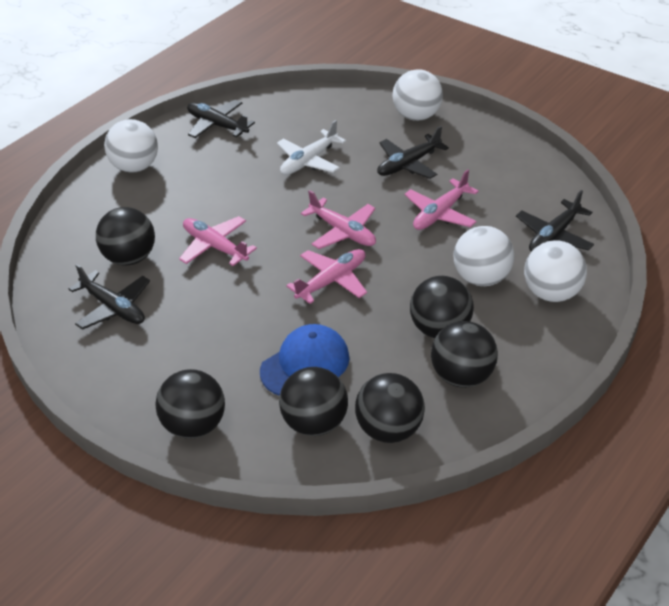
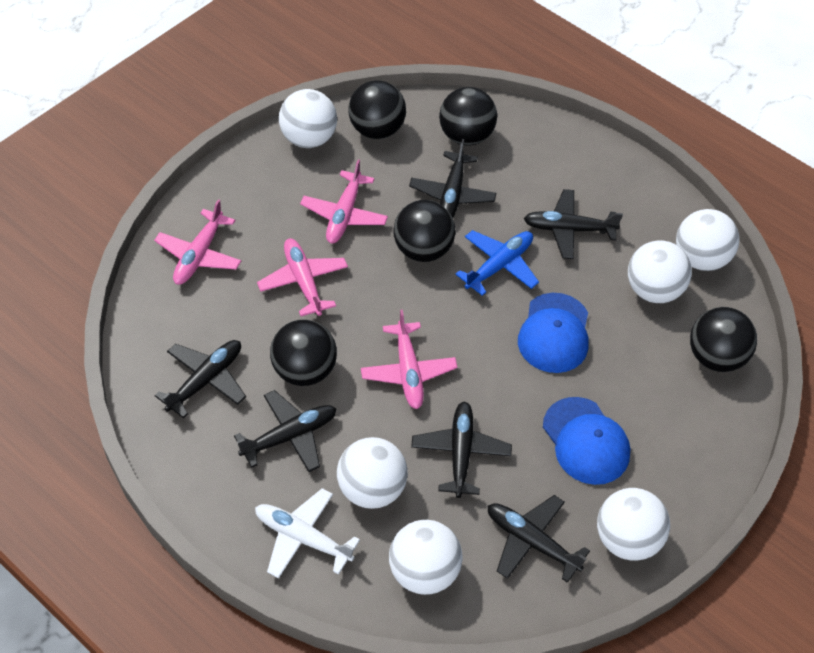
black ball: 6 -> 5
black plane: 4 -> 6
blue cap: 1 -> 2
blue plane: 0 -> 1
white ball: 4 -> 6

